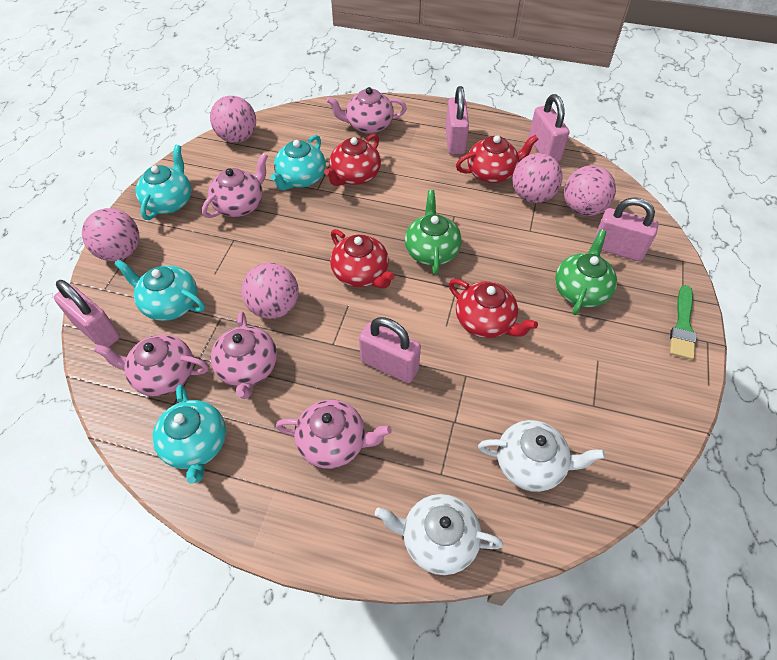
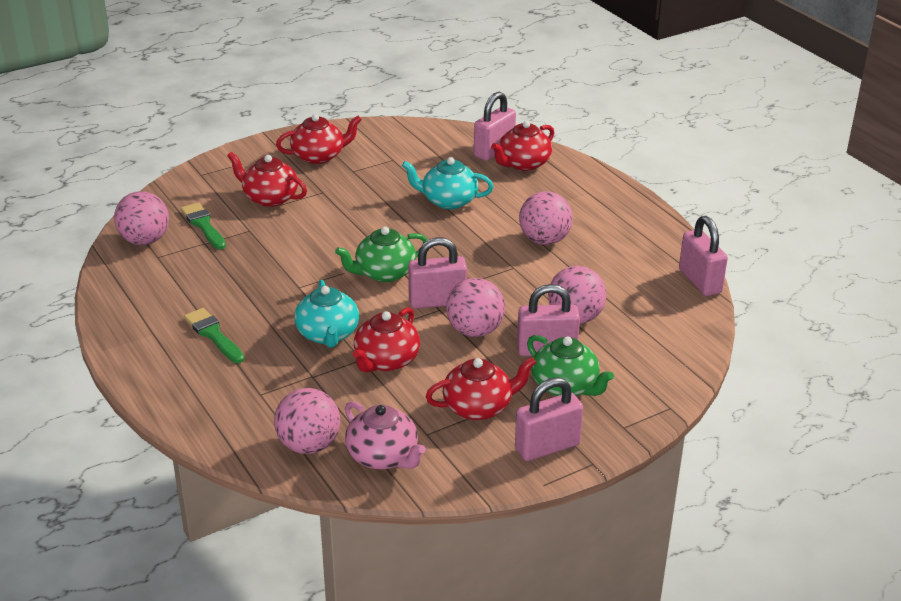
green brush: 1 -> 2
pink teapot: 5 -> 1
red teapot: 4 -> 5
turquoise teapot: 4 -> 2
white teapot: 2 -> 0

